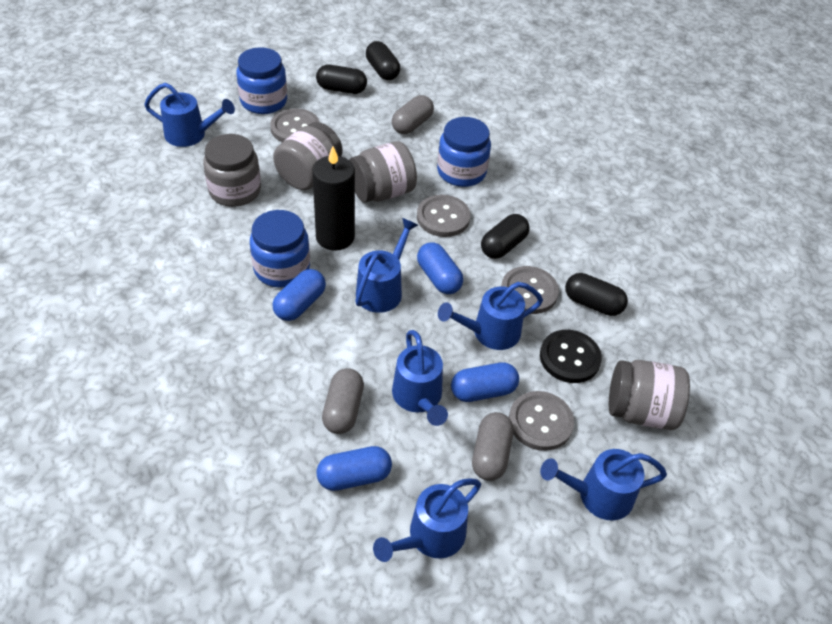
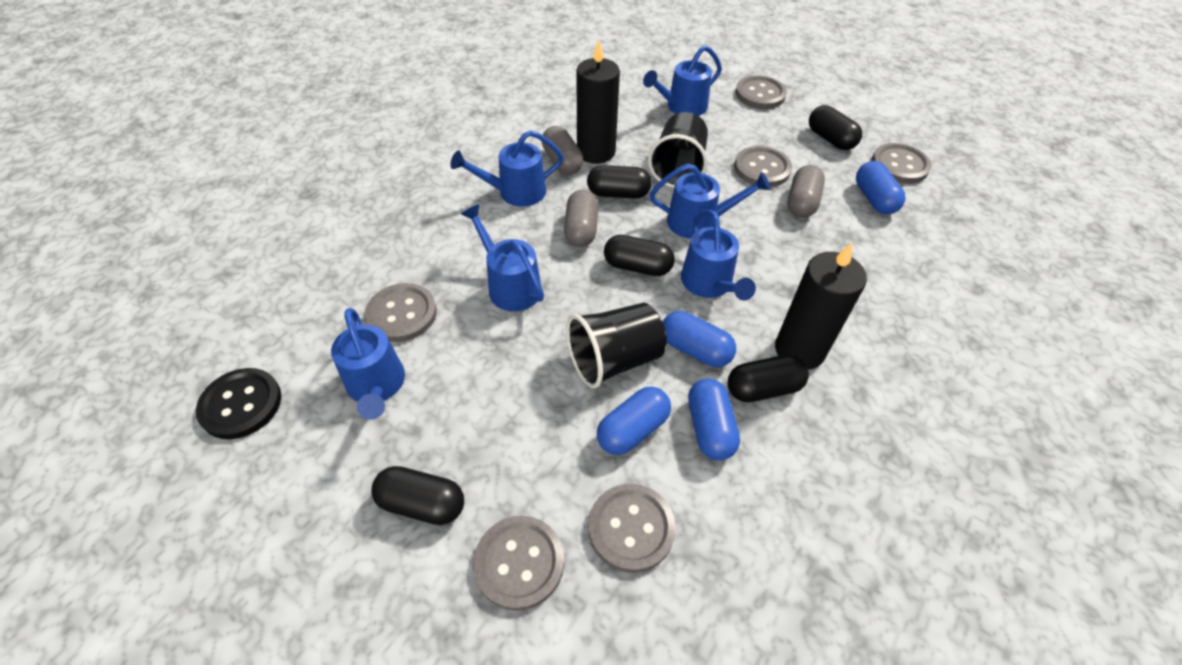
black candle: 1 -> 2
black capsule: 4 -> 5
black cup: 0 -> 2
blue jar: 3 -> 0
grey button: 4 -> 6
grey jar: 4 -> 0

